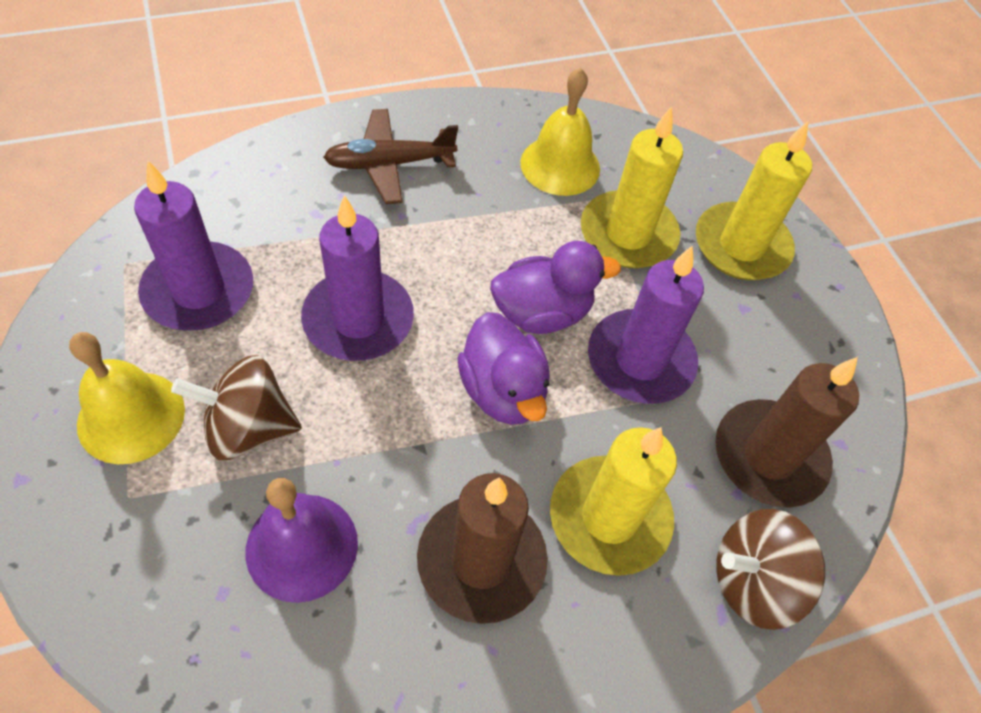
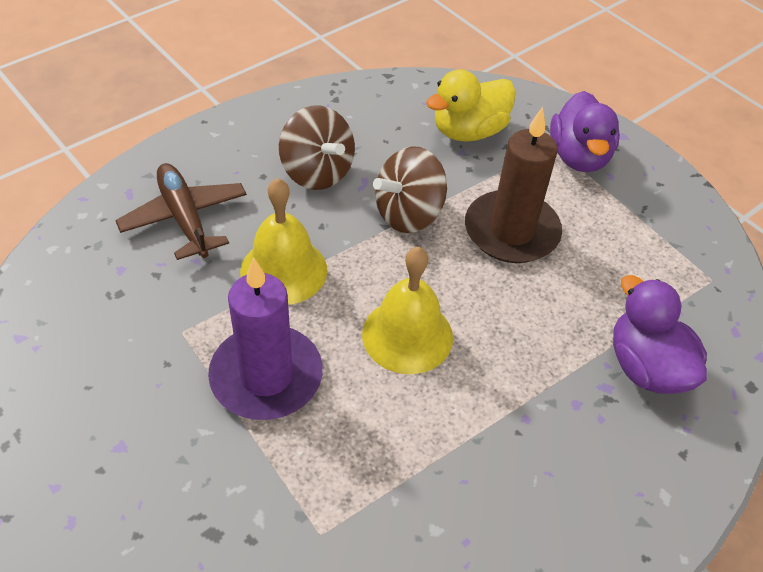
brown candle: 2 -> 1
purple bell: 1 -> 0
purple candle: 3 -> 1
yellow candle: 3 -> 0
yellow duck: 0 -> 1

